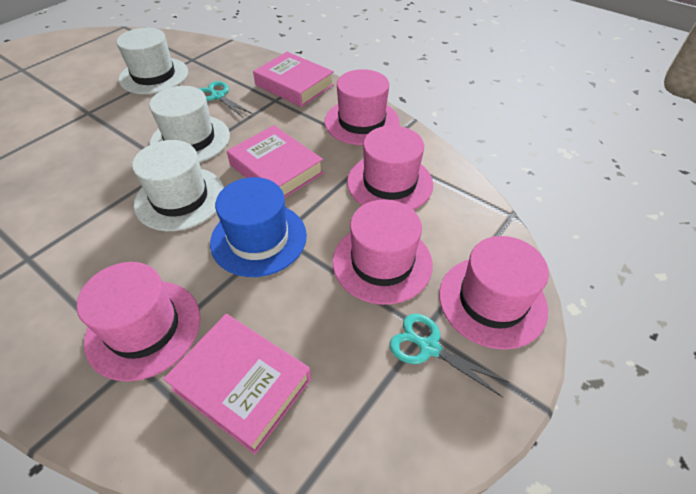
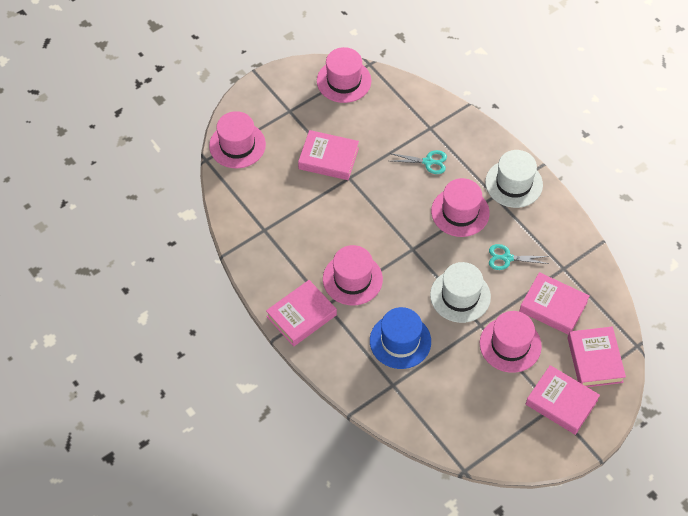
pink book: 3 -> 5
white hat: 3 -> 2

